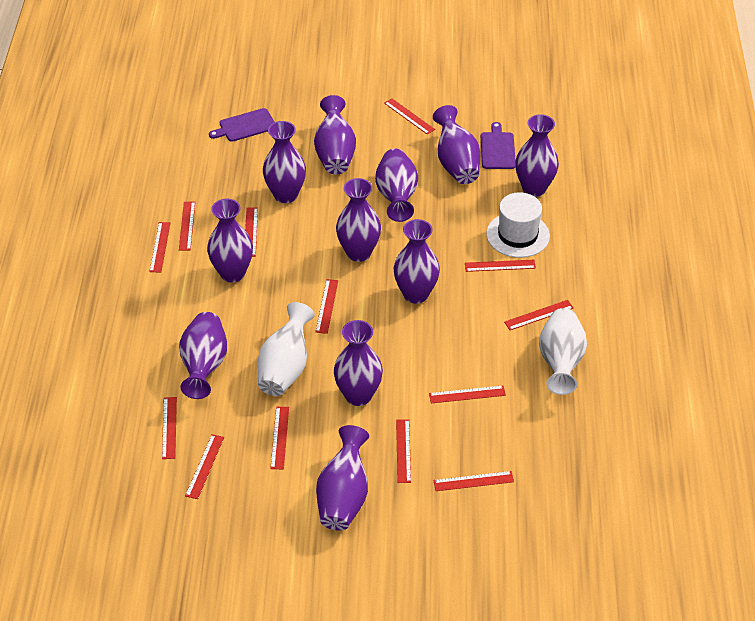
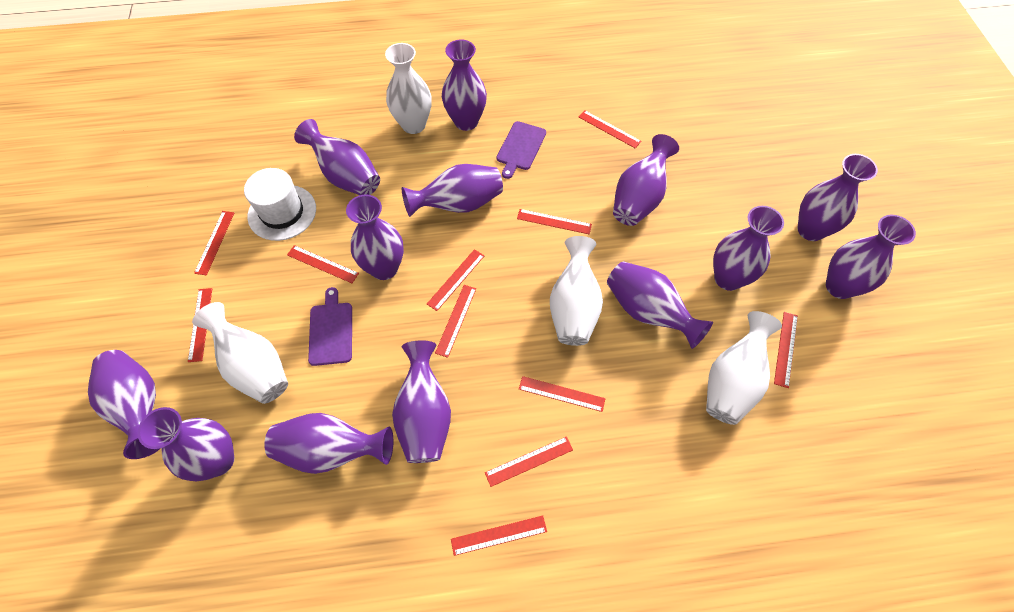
purple vase: 11 -> 13
red ruler: 13 -> 11
white vase: 2 -> 4

